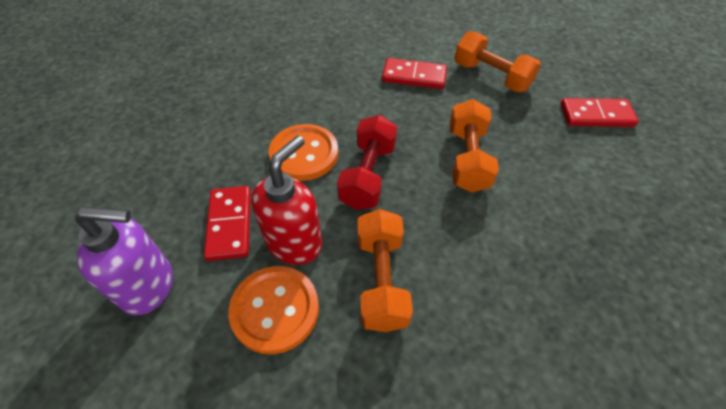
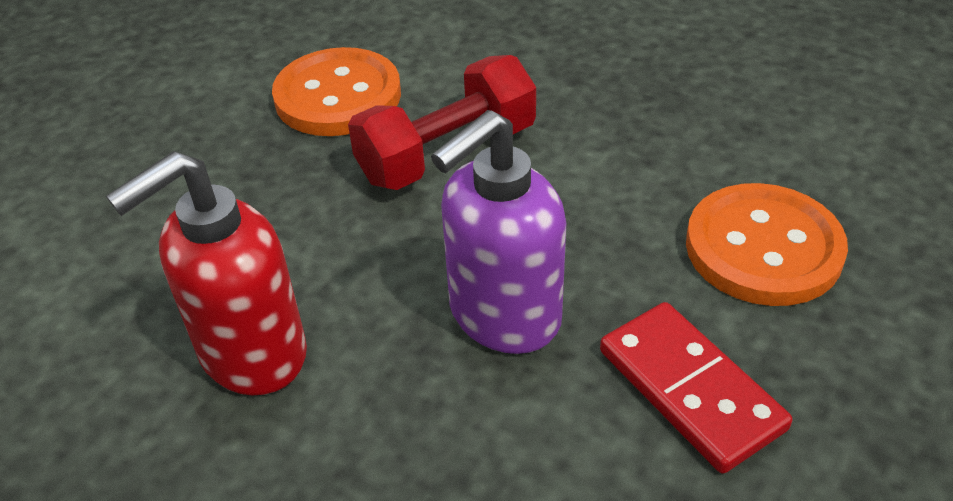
orange dumbbell: 3 -> 0
red domino: 3 -> 1

